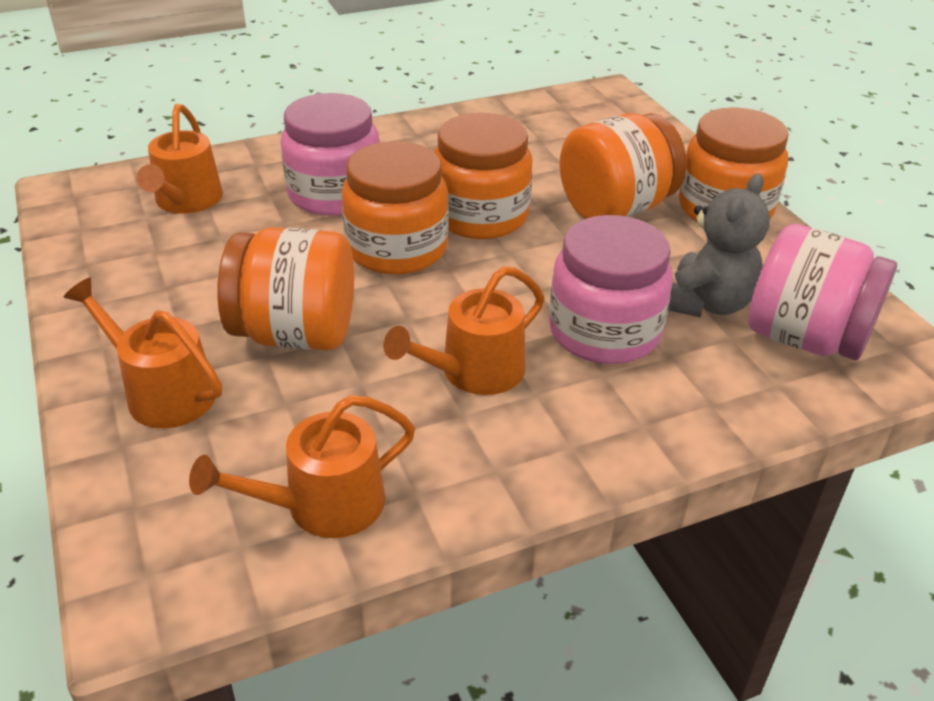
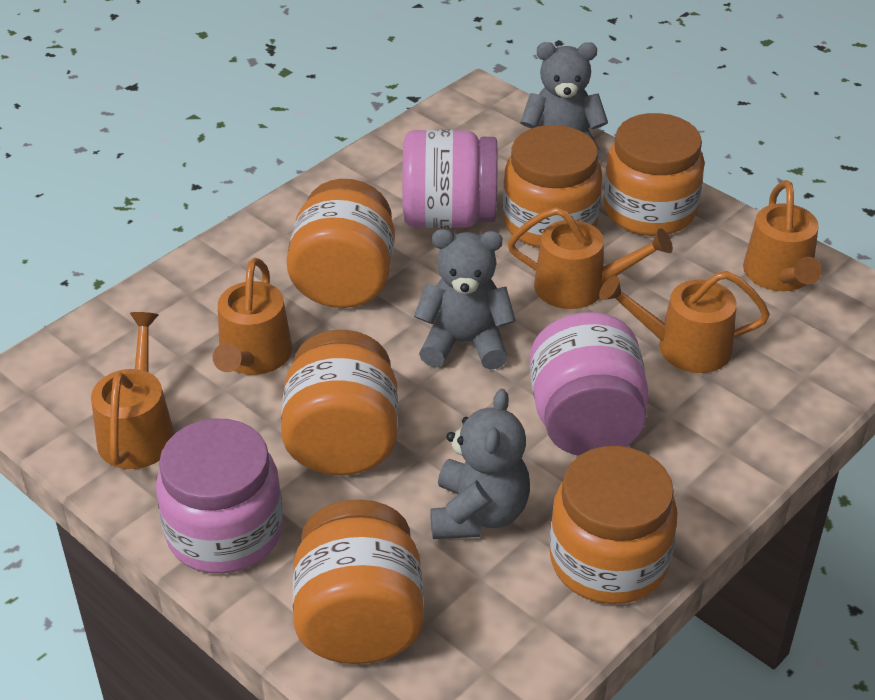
grey teddy bear: 1 -> 3
orange jar: 5 -> 6
orange watering can: 4 -> 5

